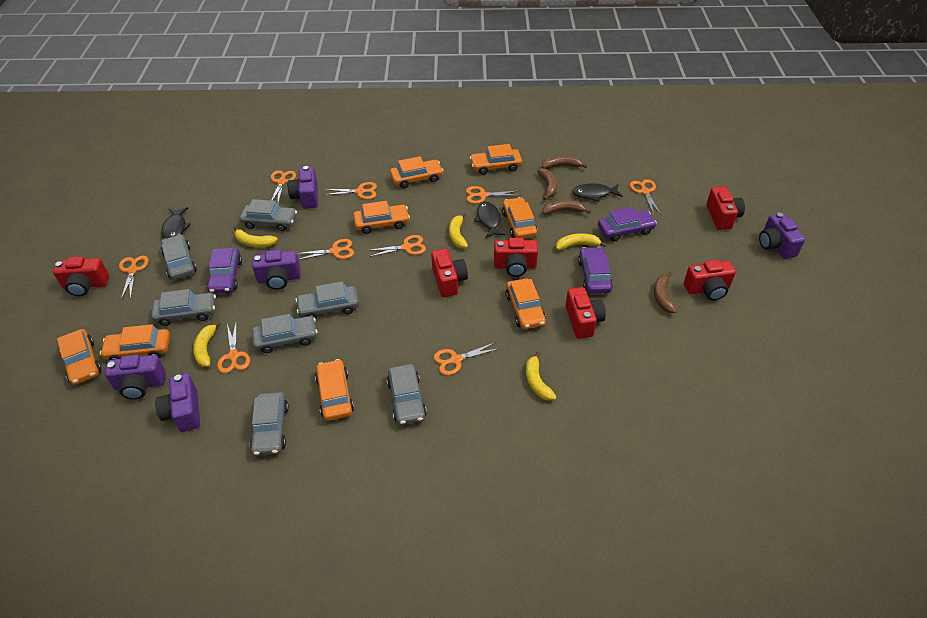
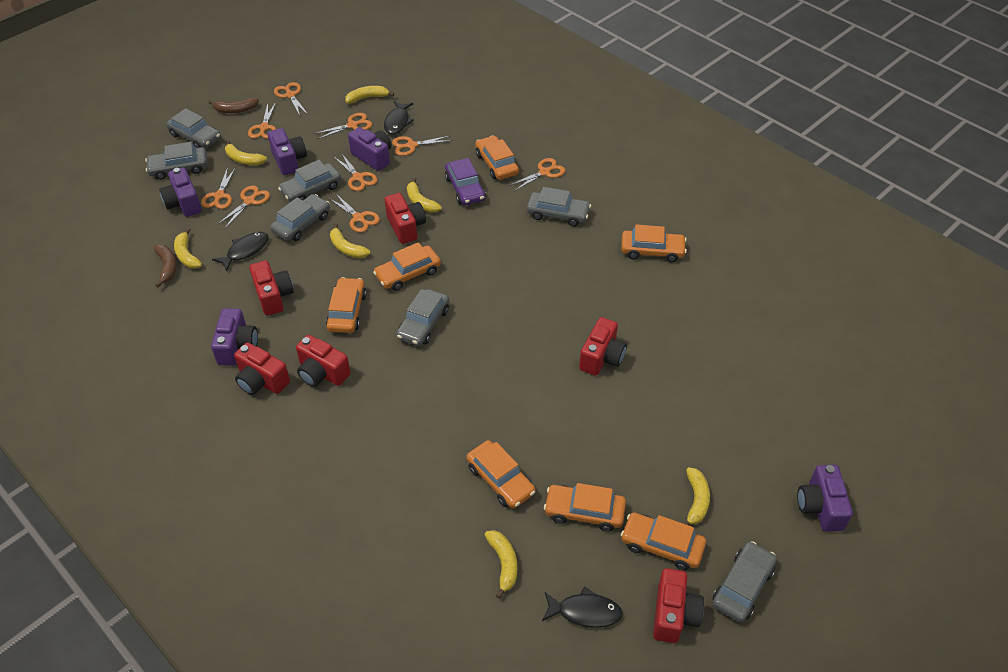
brown banana: 4 -> 2
orange car: 8 -> 7
purple car: 3 -> 1
yellow banana: 5 -> 7

